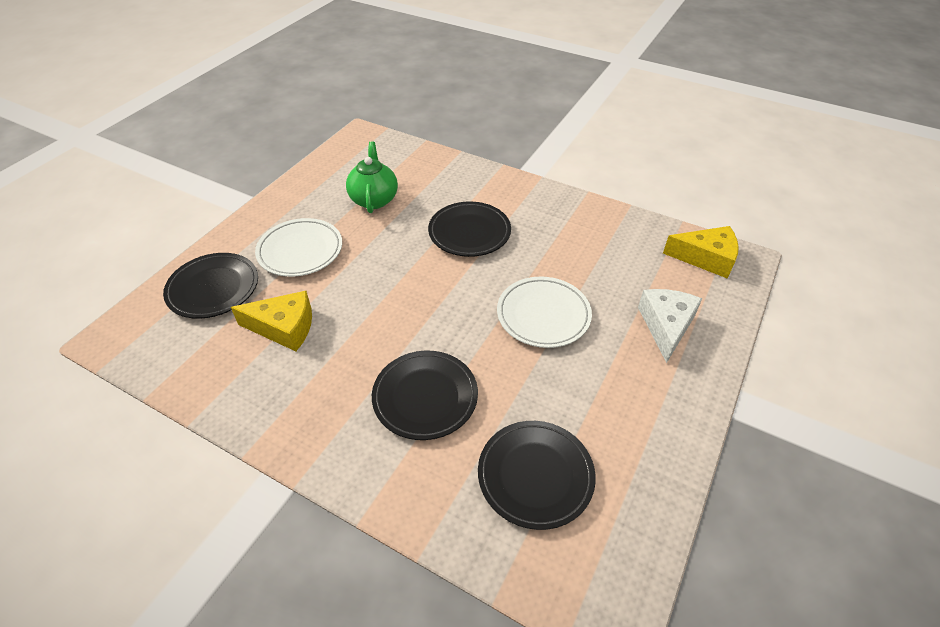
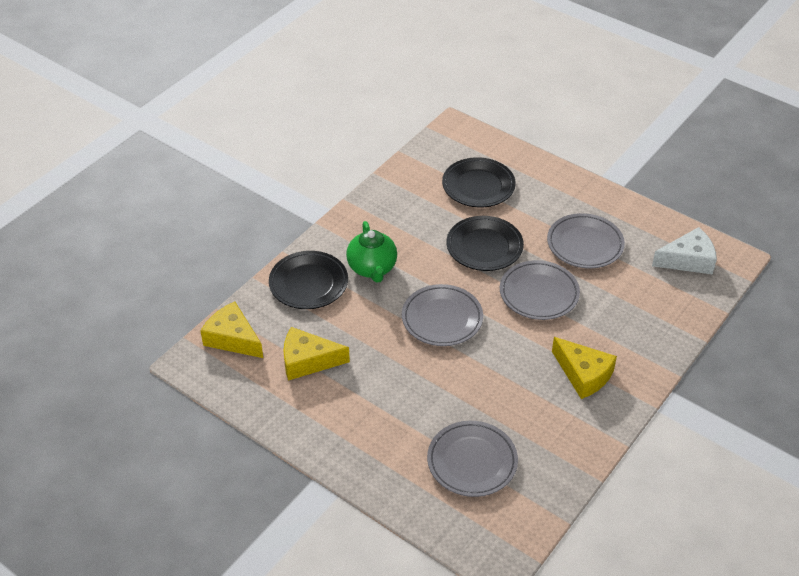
black plate: 4 -> 3
grey plate: 0 -> 4
white plate: 2 -> 0
yellow cheese: 2 -> 3

